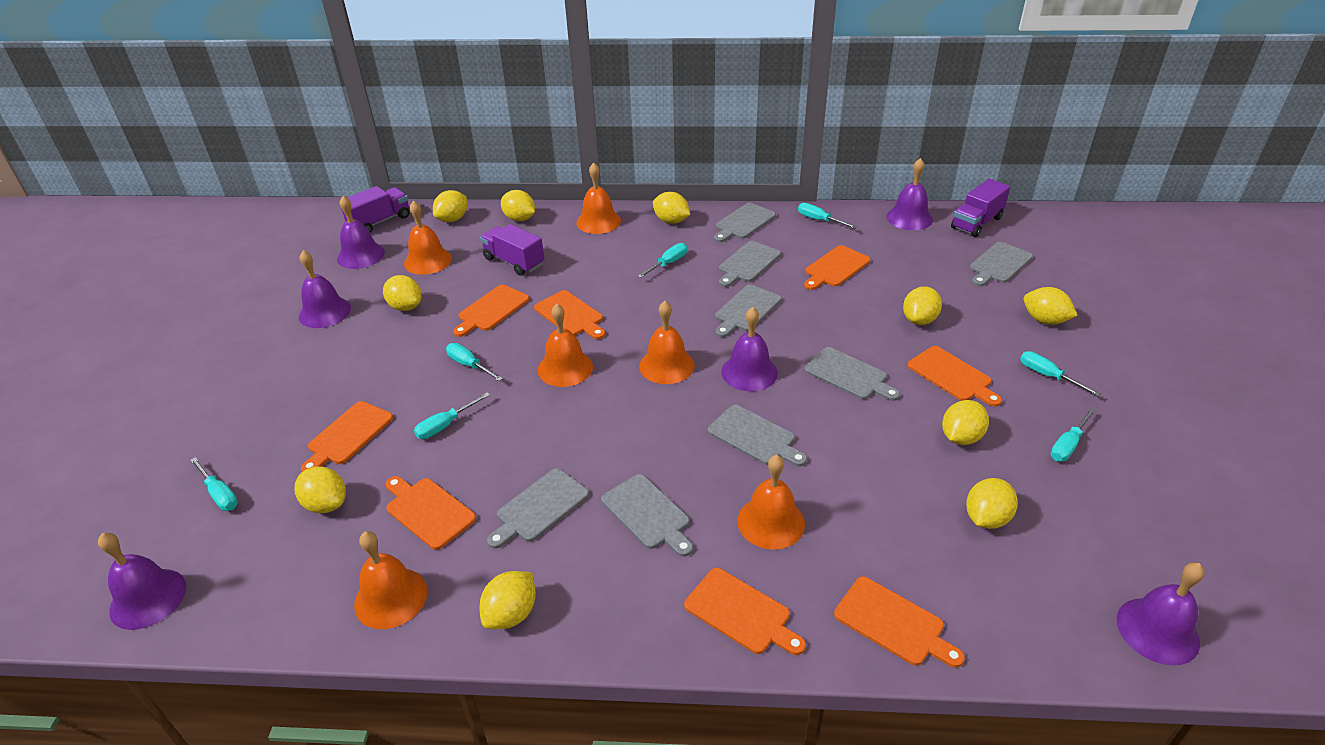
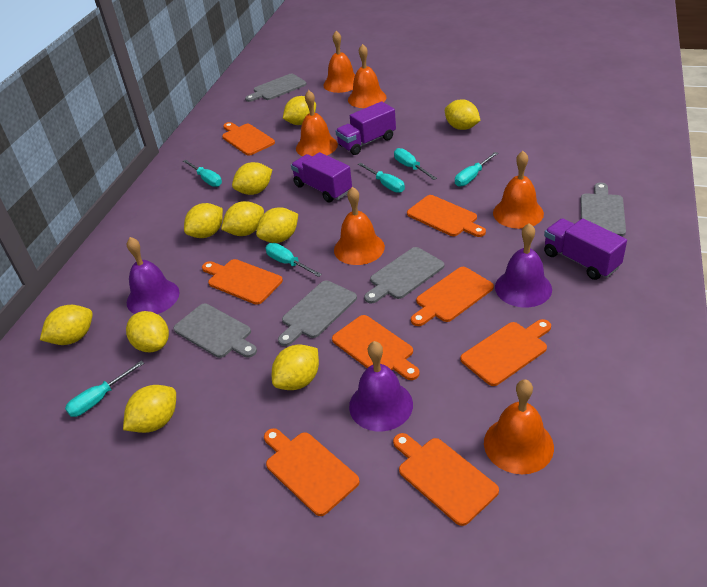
grey cutting board: 8 -> 5
purple bell: 6 -> 3
turquoise screwdriver: 7 -> 6

